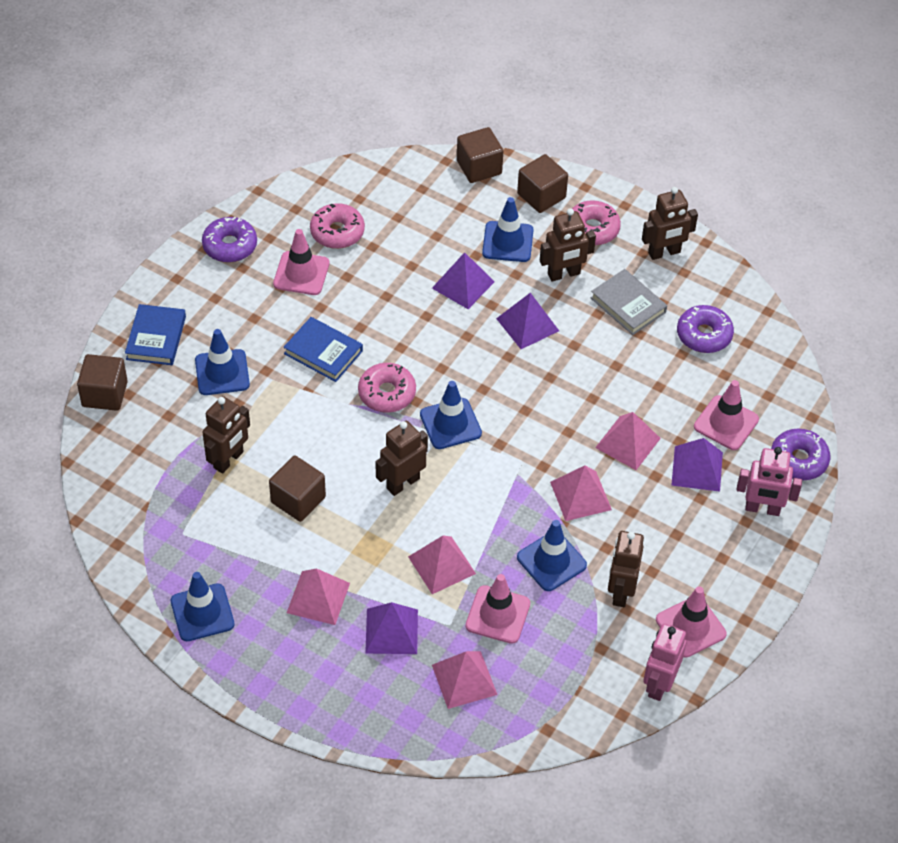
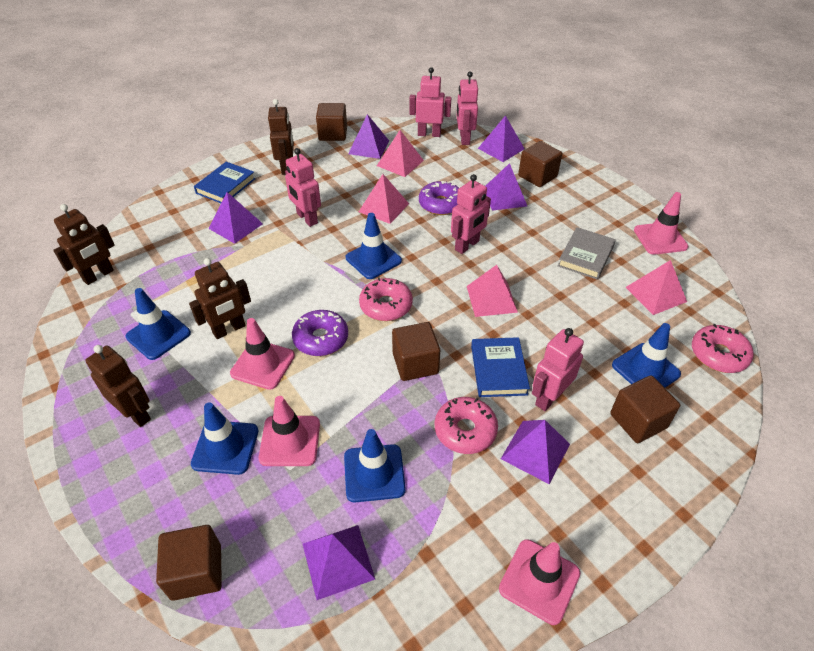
brown cube: 4 -> 5
brown robot: 5 -> 4
pink pyramid: 5 -> 4
pink robot: 2 -> 5
purple donut: 3 -> 2
purple pyramid: 4 -> 6

